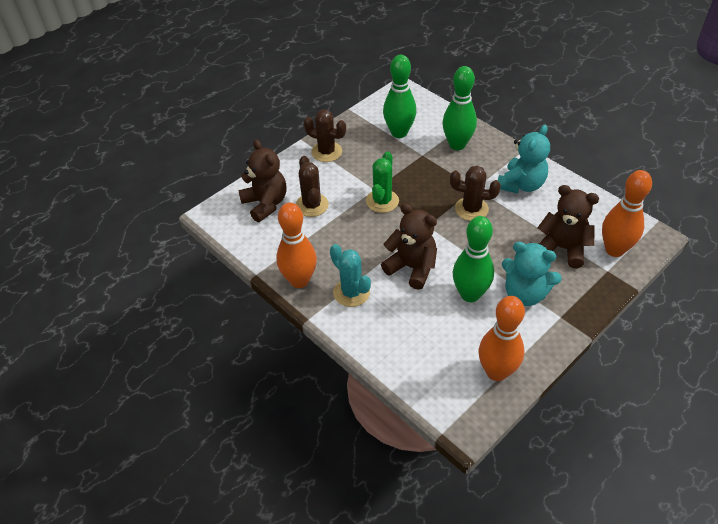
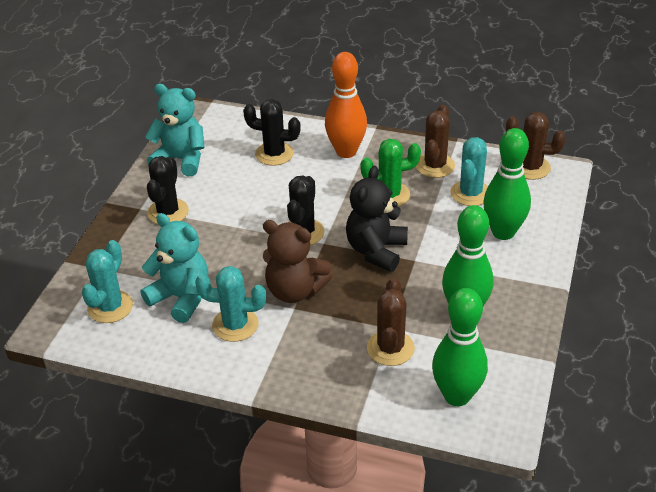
black cactus: 0 -> 3
black teddy bear: 0 -> 1
brown teddy bear: 3 -> 1
orange bowling pin: 3 -> 1
turquoise cactus: 1 -> 3

